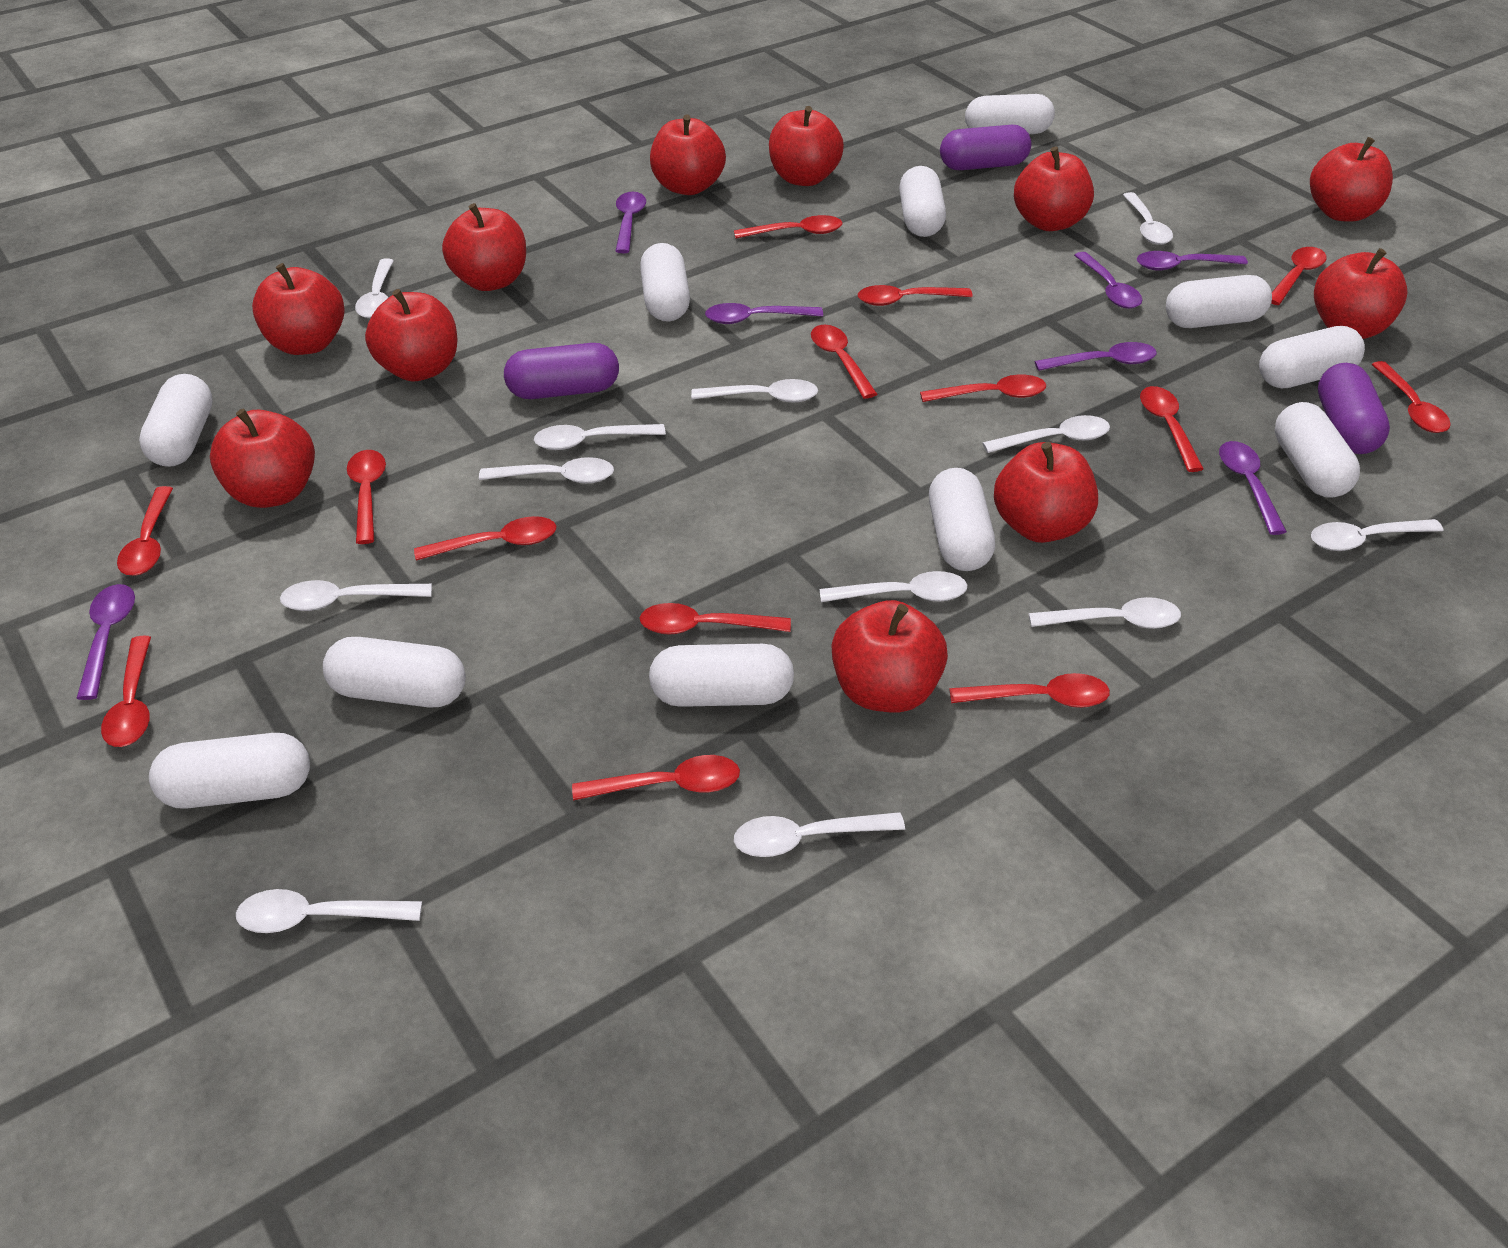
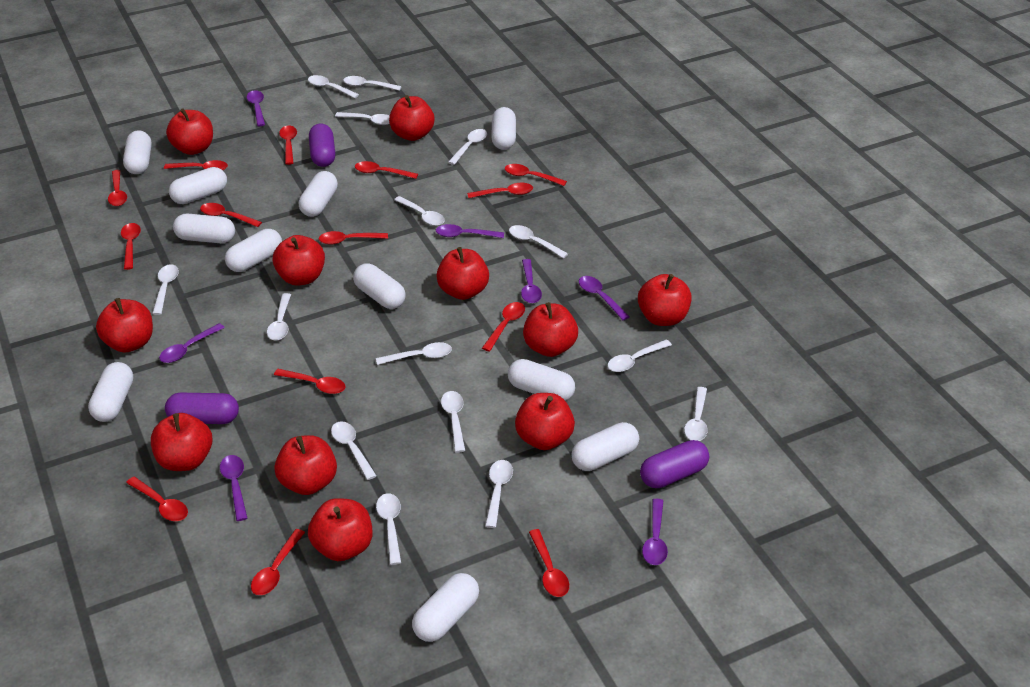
white spoon: 12 -> 15

